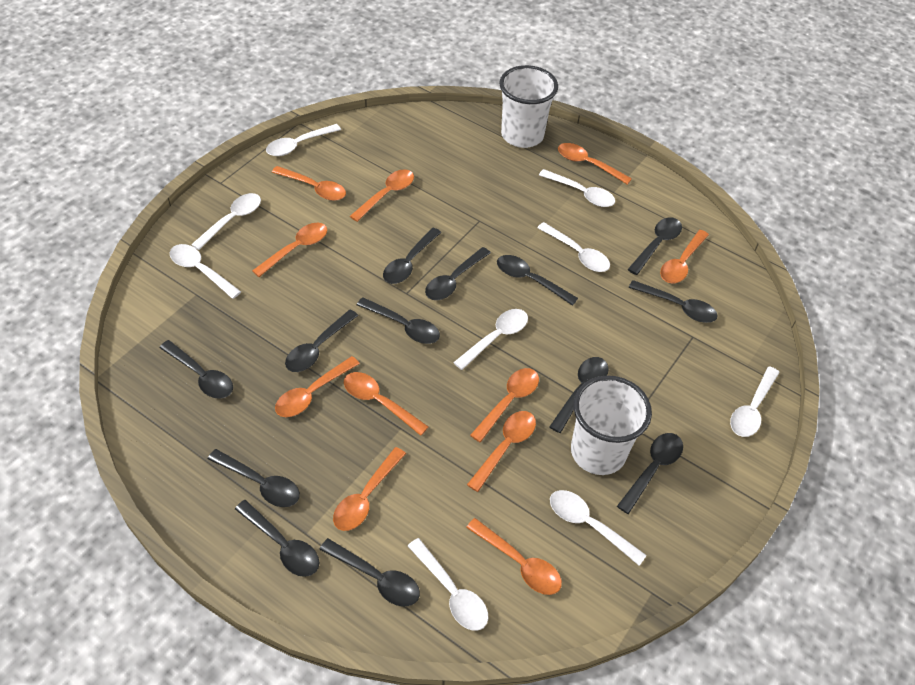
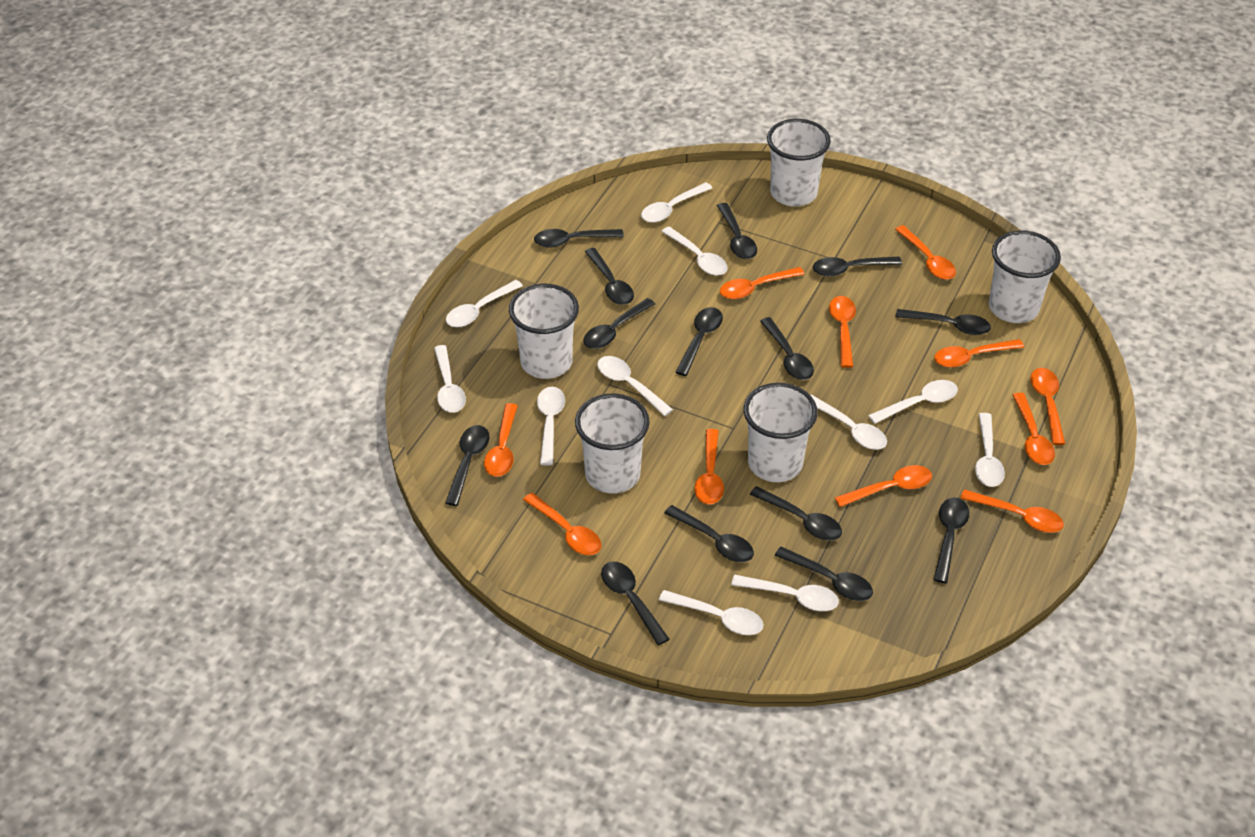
black spoon: 13 -> 14
white cup: 2 -> 5
white spoon: 9 -> 11

